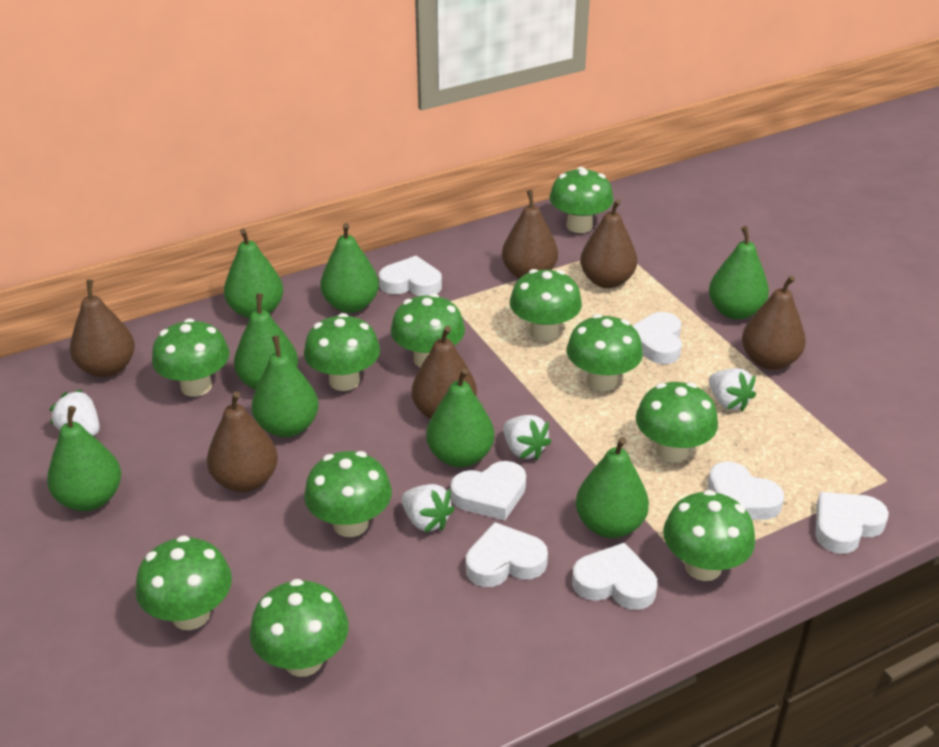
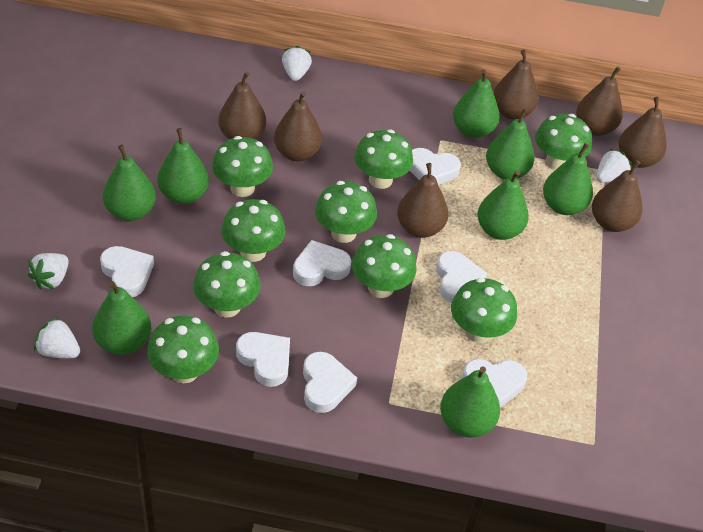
brown pear: 6 -> 7
green mushroom: 11 -> 9

